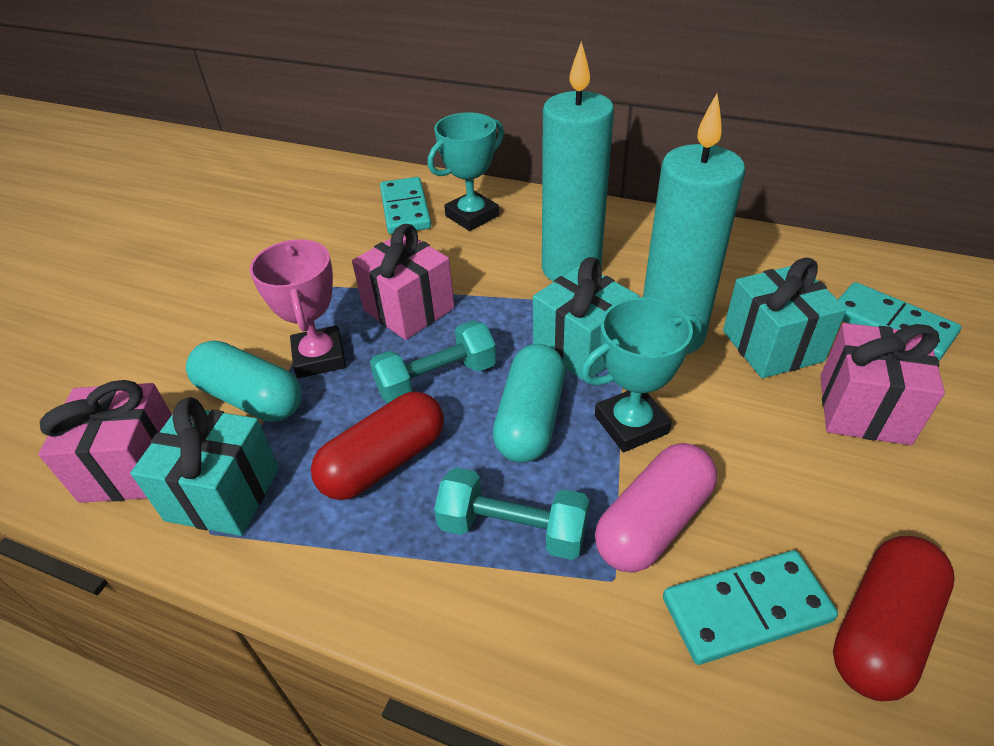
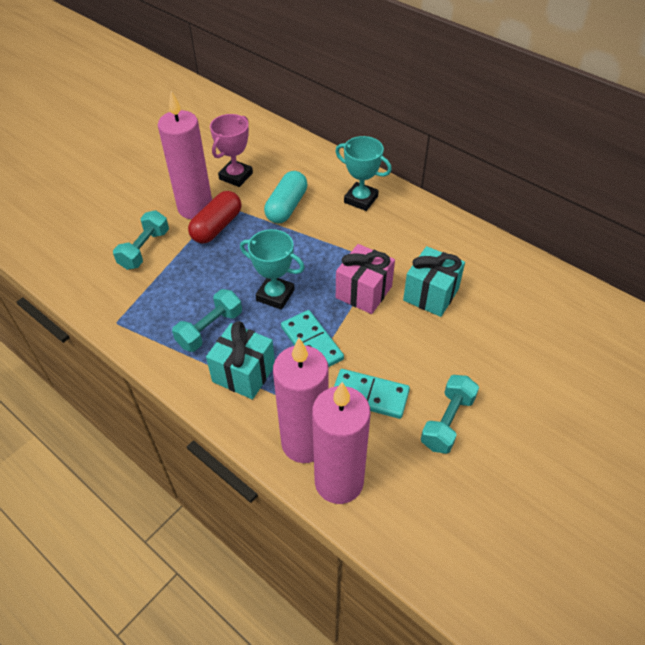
pink candle: 0 -> 3
pink capsule: 1 -> 0
pink gift: 3 -> 1
red capsule: 2 -> 1
turquoise candle: 2 -> 0
turquoise capsule: 2 -> 1
turquoise domino: 3 -> 2
turquoise dumbbell: 2 -> 3
turquoise gift: 3 -> 2

